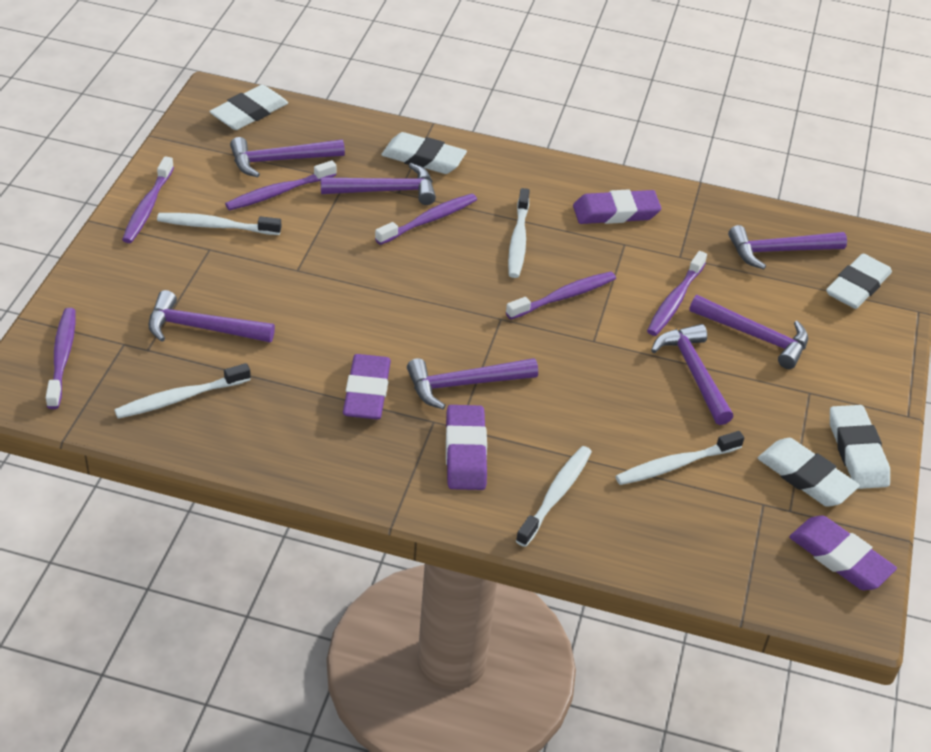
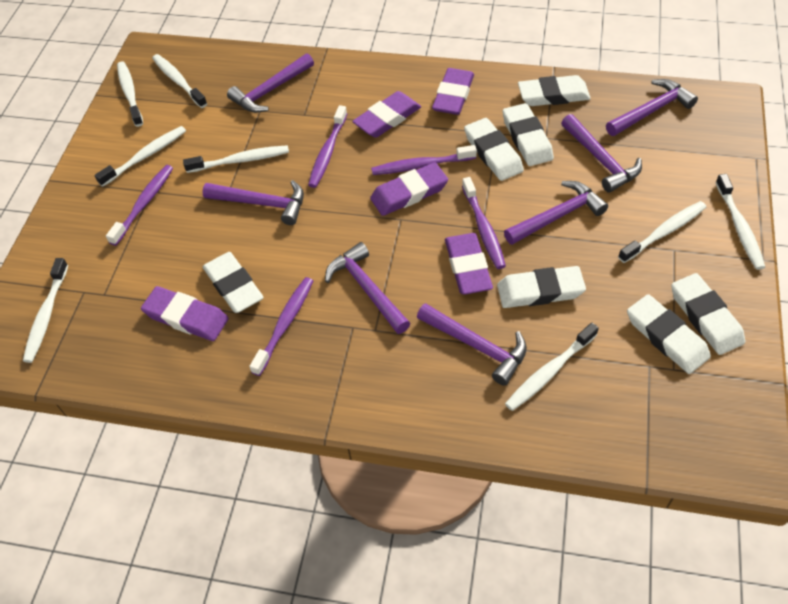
purple eraser: 4 -> 5
purple toothbrush: 6 -> 5
white eraser: 5 -> 7
white toothbrush: 5 -> 8

